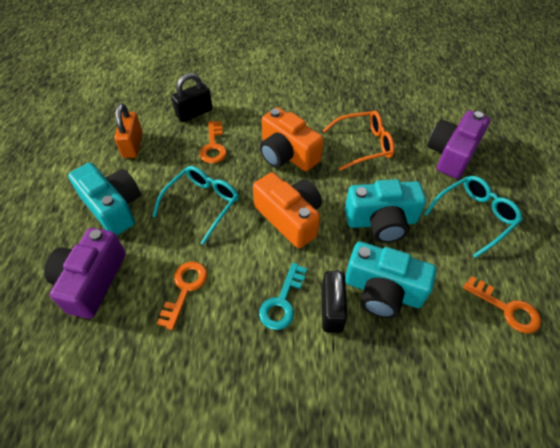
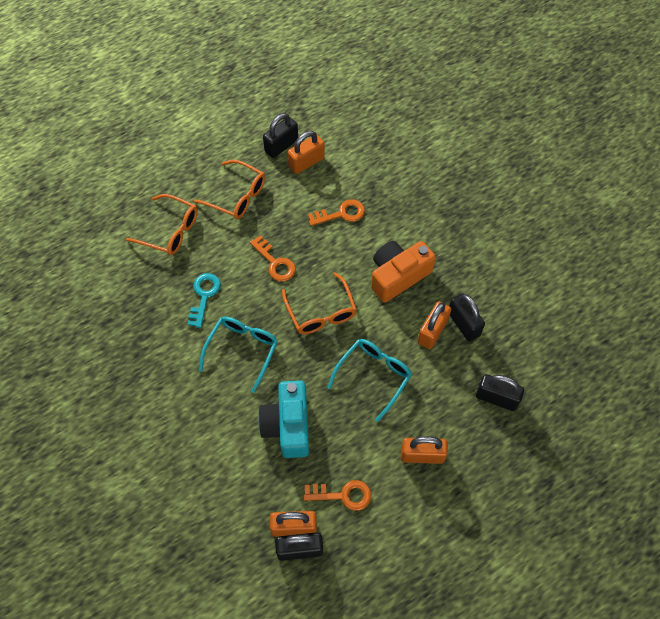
black padlock: 2 -> 4
orange camera: 2 -> 1
orange glasses: 1 -> 3
orange padlock: 1 -> 4
purple camera: 2 -> 0
turquoise camera: 3 -> 1

